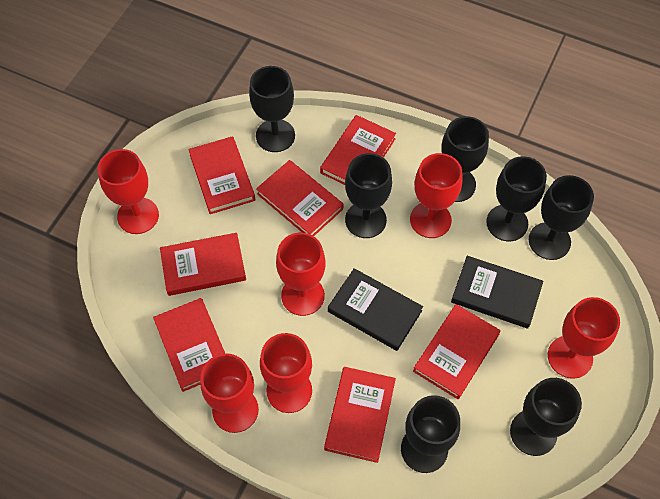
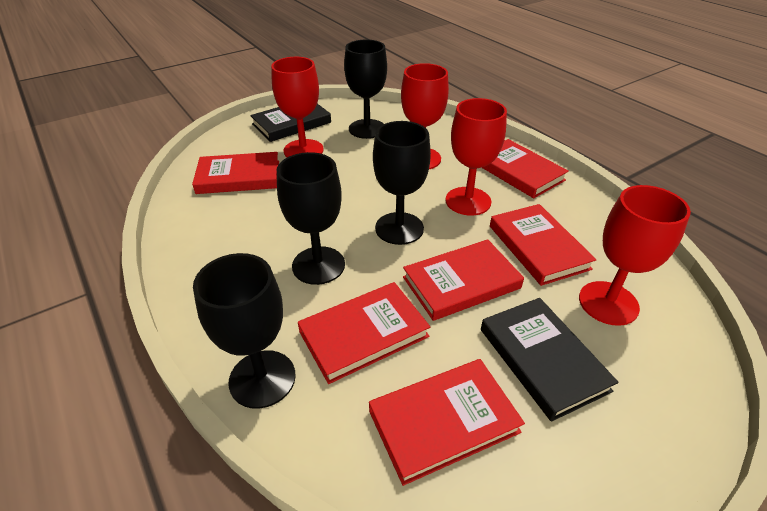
black goblet: 7 -> 4
red book: 7 -> 6
red goblet: 6 -> 4

